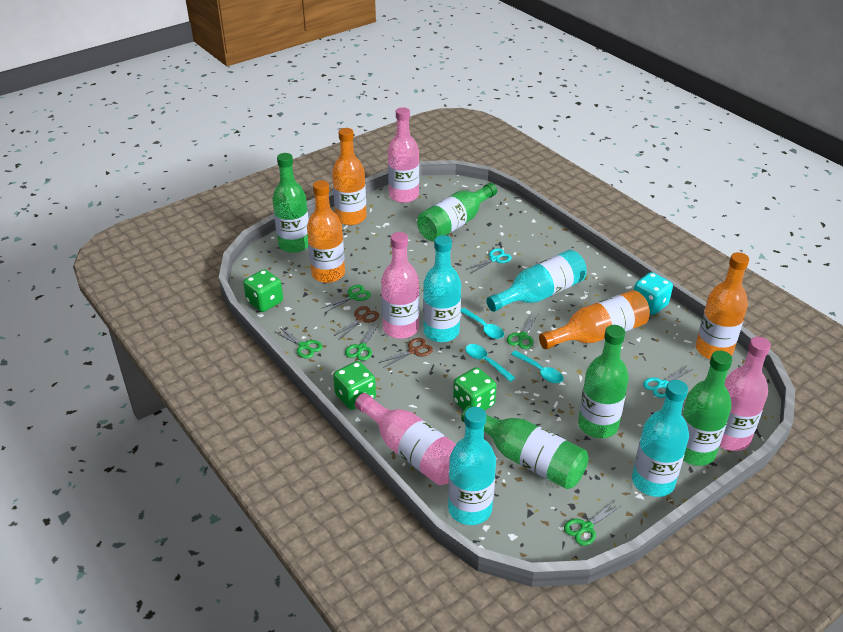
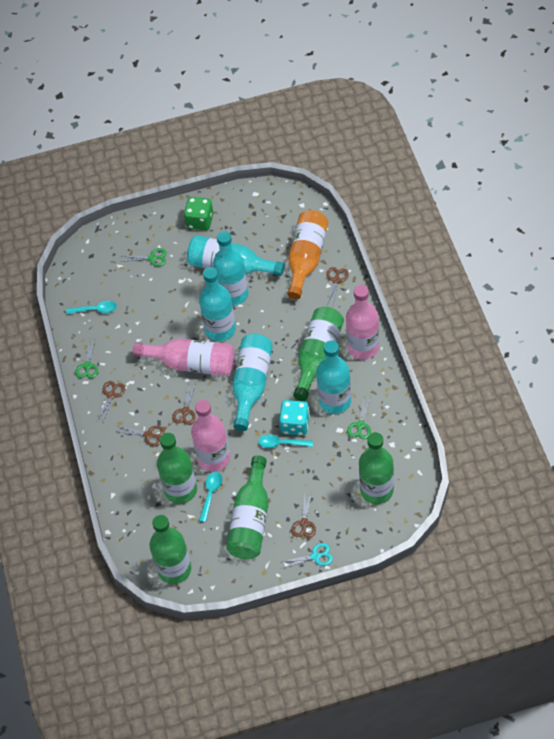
brown scissors: 2 -> 5
green dice: 3 -> 1
green scissors: 5 -> 3
orange bottle: 4 -> 1
pink bottle: 4 -> 3
turquoise bottle: 4 -> 5
turquoise scissors: 2 -> 1

